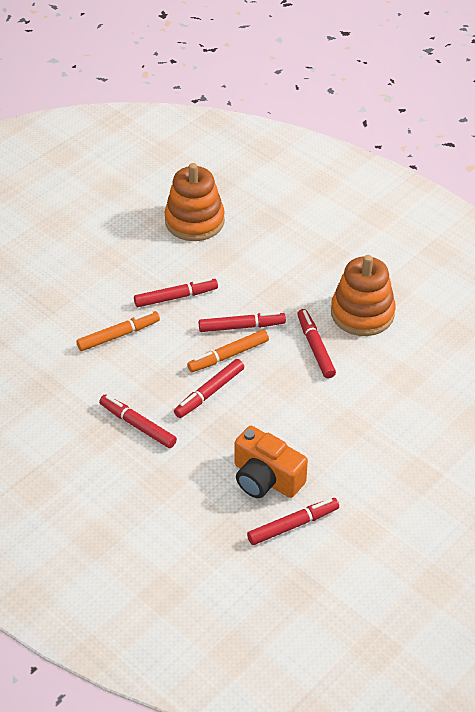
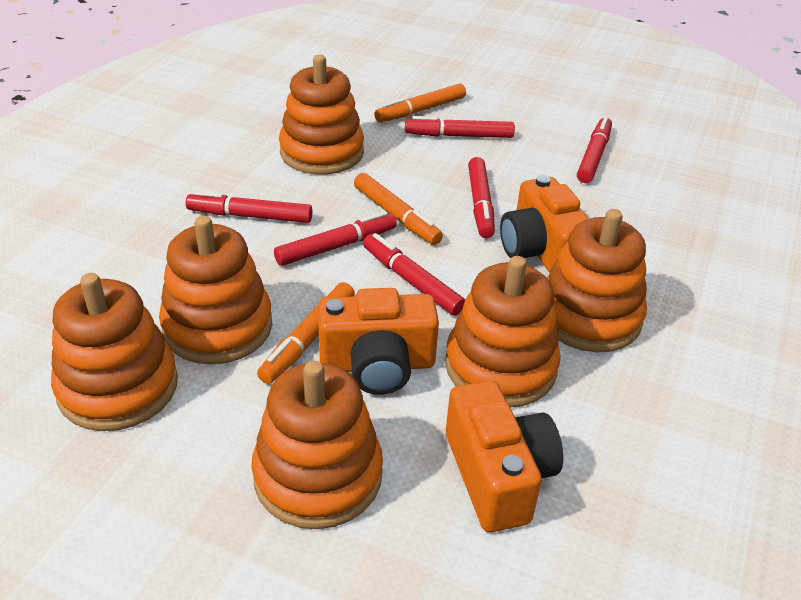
orange camera: 1 -> 3
orange marker: 2 -> 3
orange stacking toy: 2 -> 6

